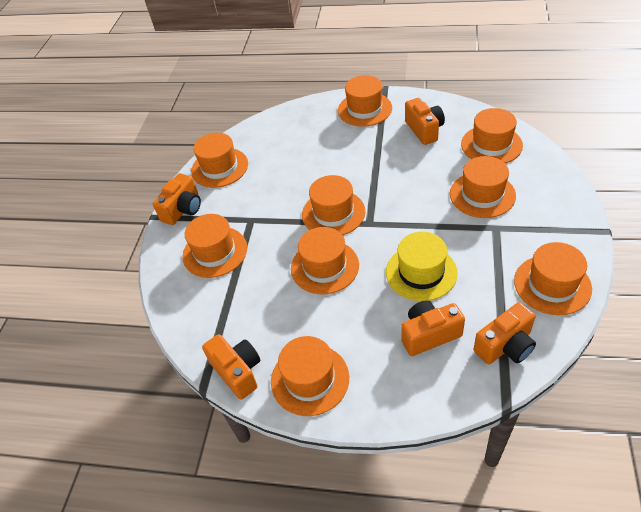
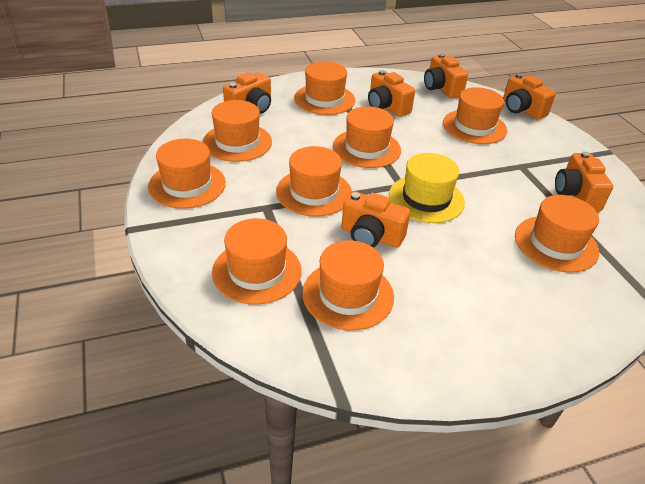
orange camera: 5 -> 6

